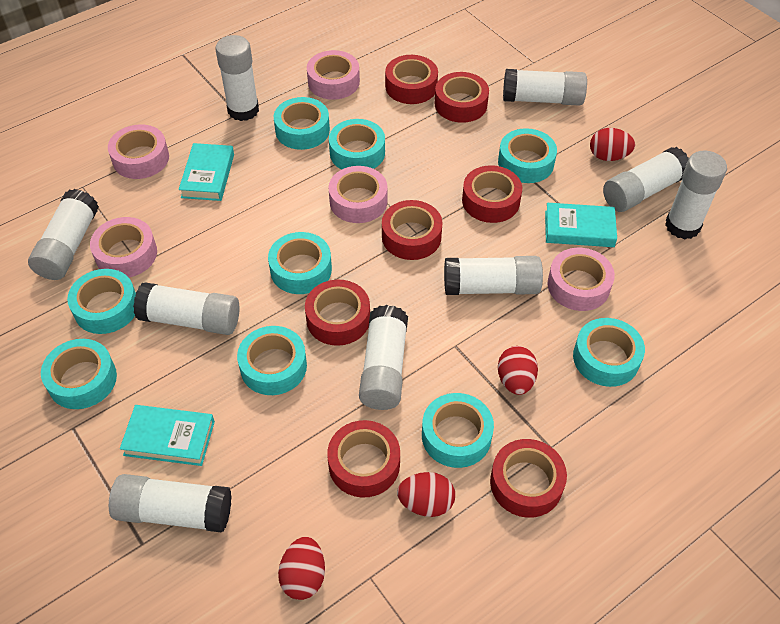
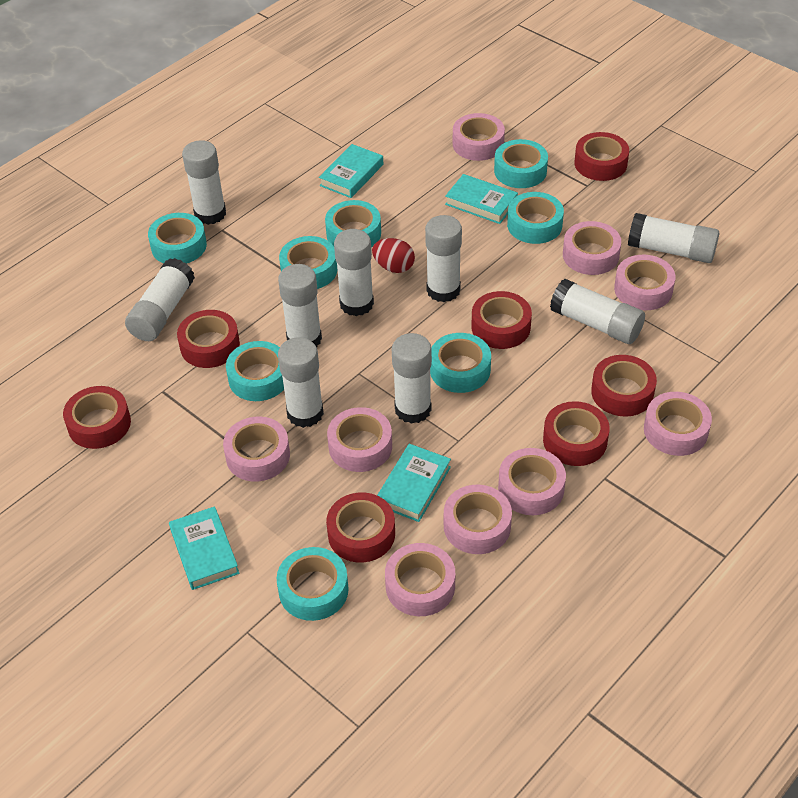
pink tape: 5 -> 9
red egg: 4 -> 1
turquoise book: 3 -> 4
turquoise tape: 9 -> 8

